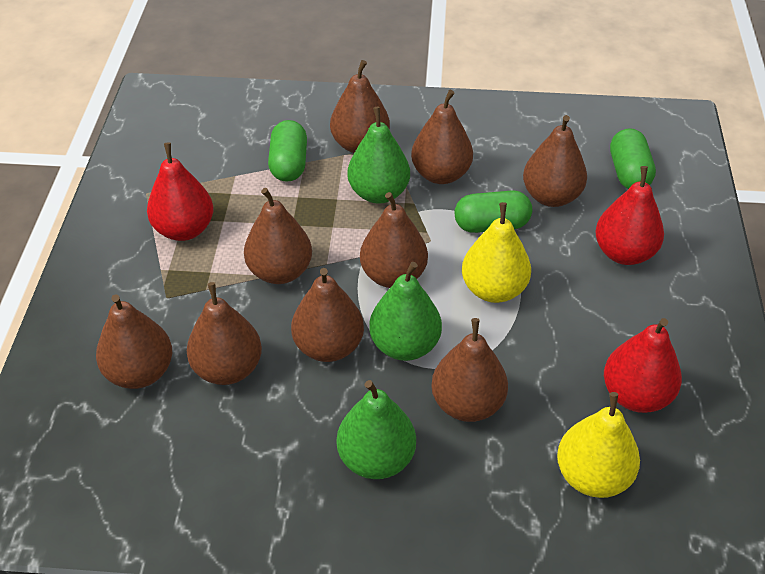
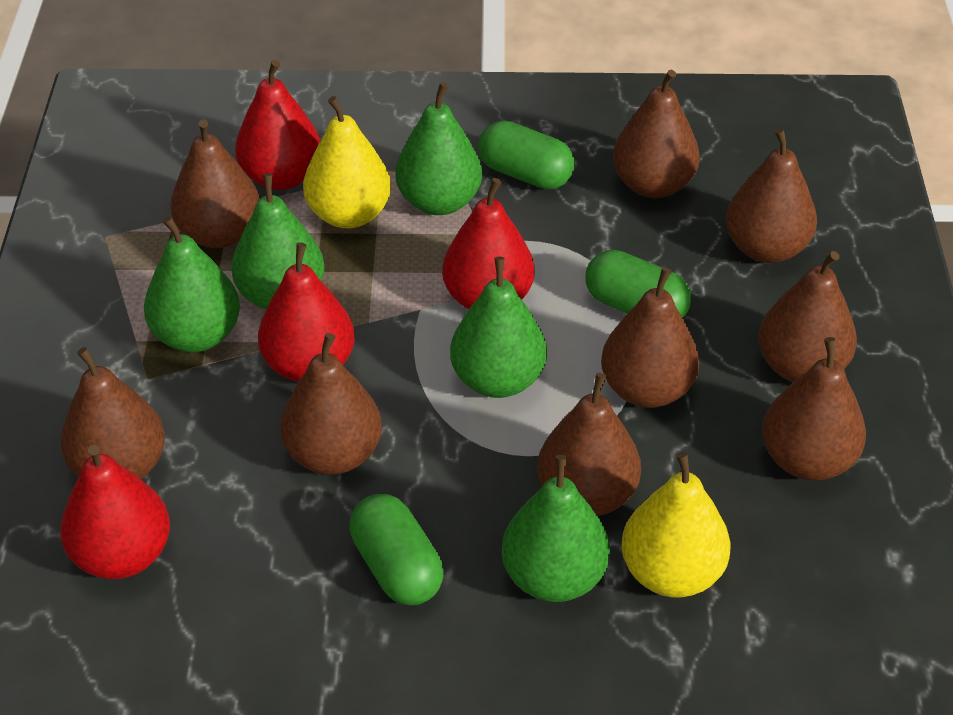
green pear: 3 -> 5
red pear: 3 -> 4

